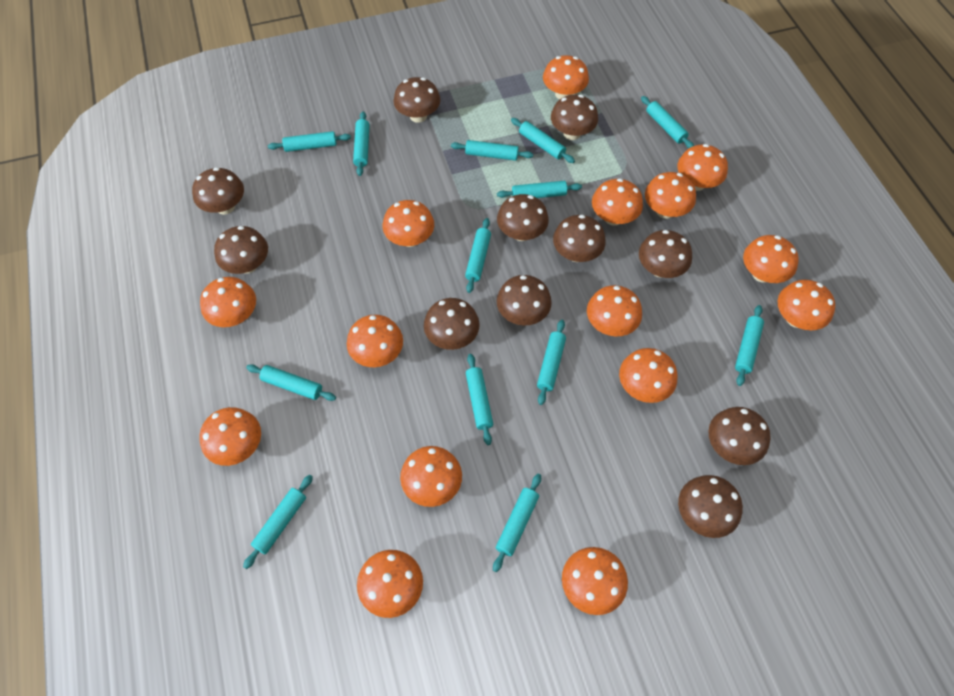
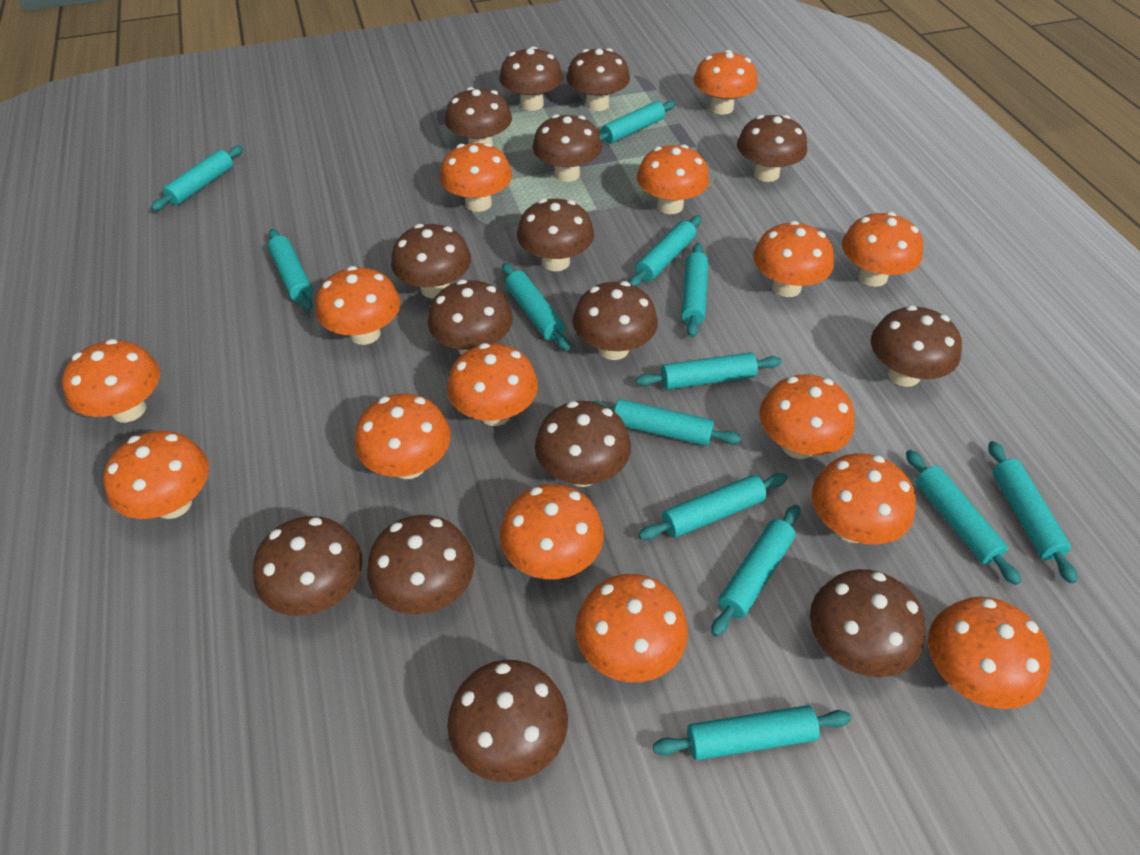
brown mushroom: 11 -> 15

